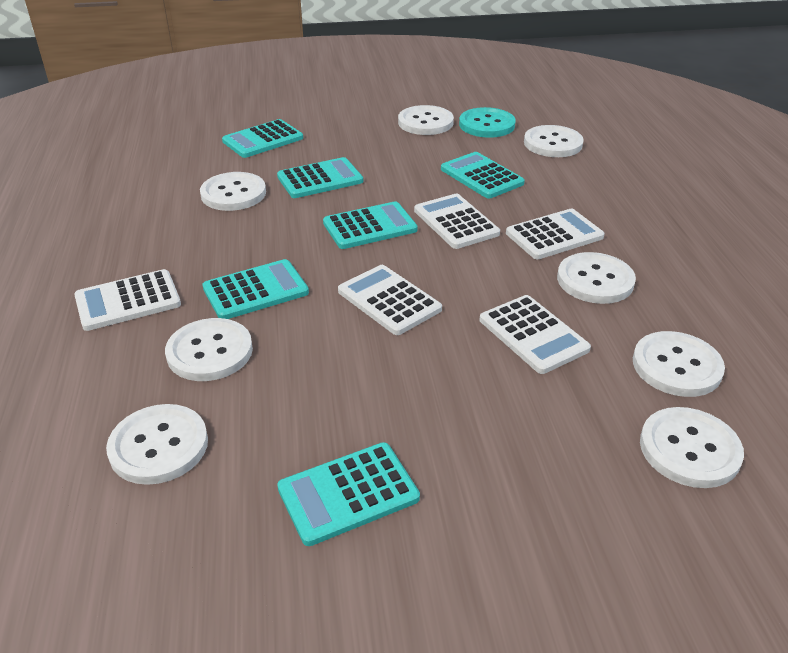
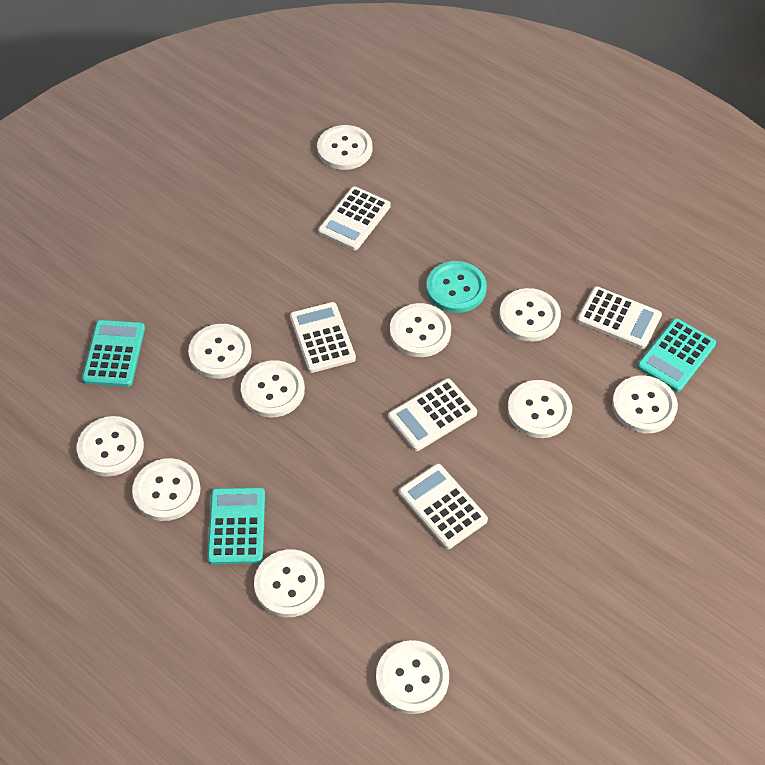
turquoise calculator: 6 -> 3
white button: 8 -> 11

